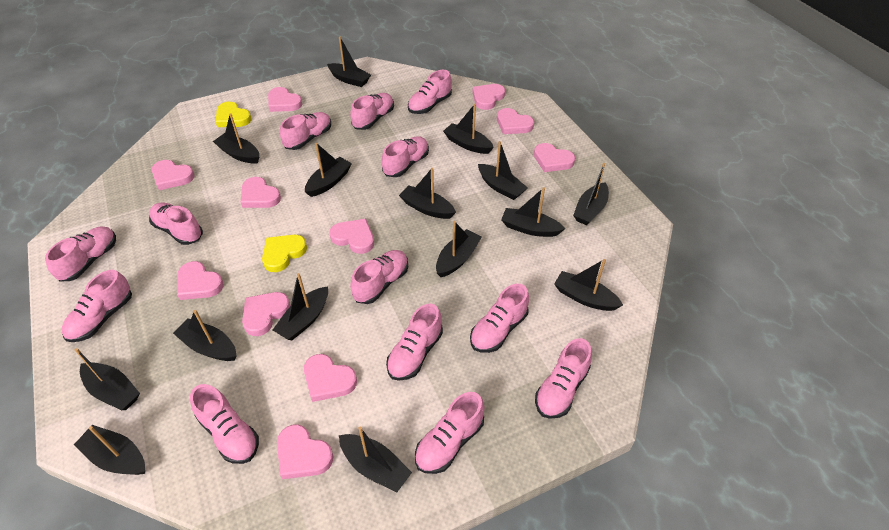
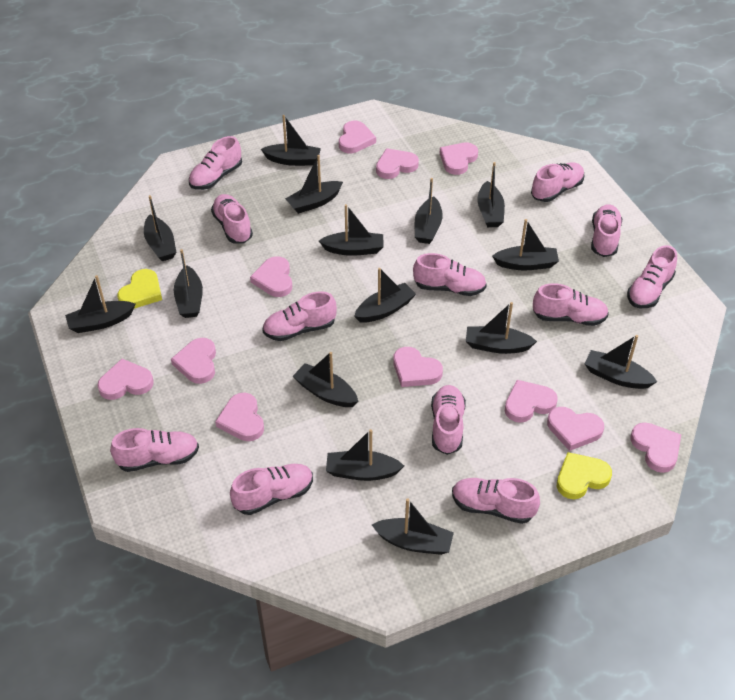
pink shoe: 13 -> 12

